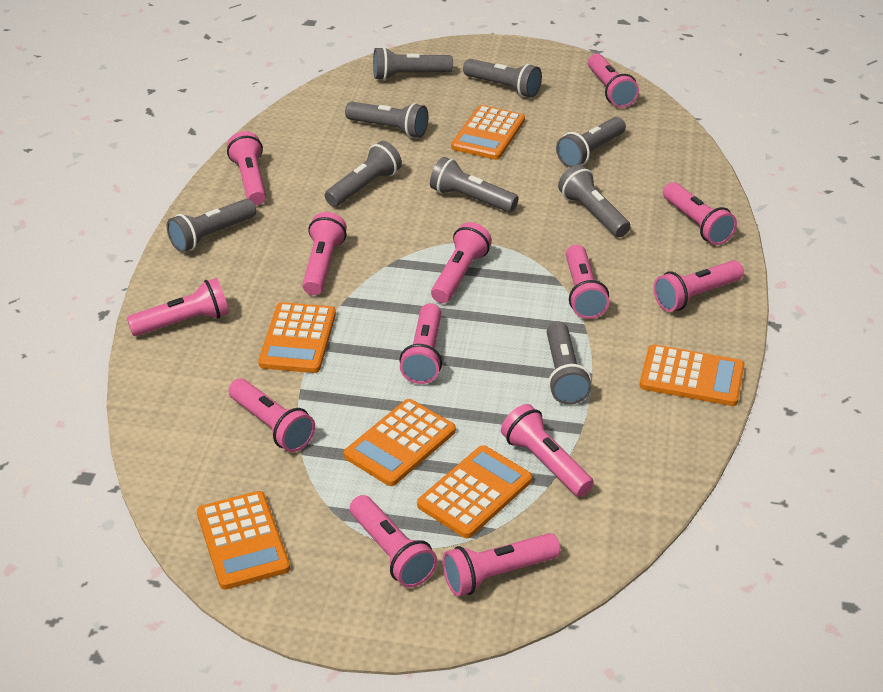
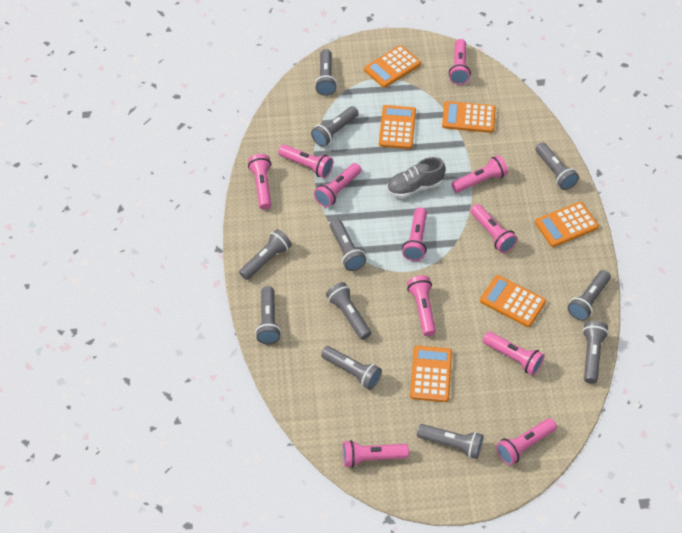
grey flashlight: 9 -> 11
grey shoe: 0 -> 1
pink flashlight: 13 -> 11

